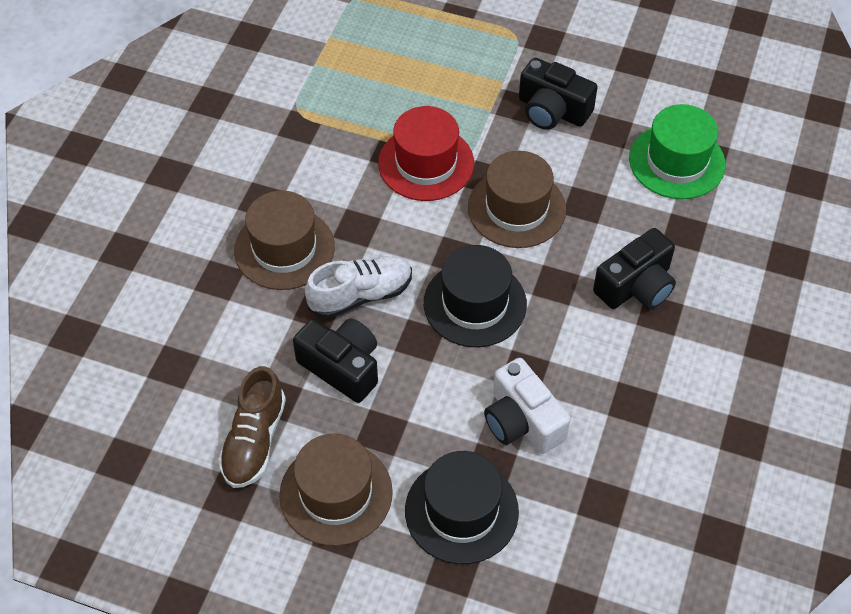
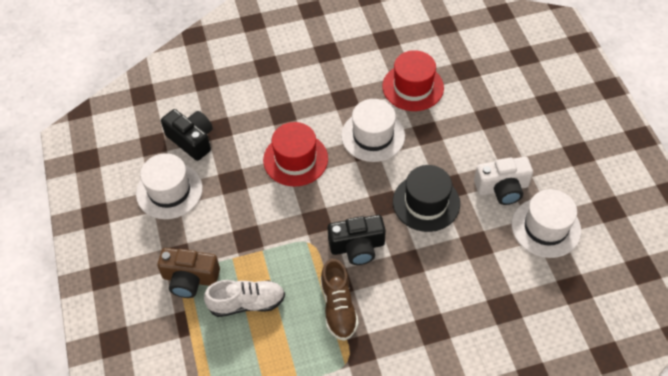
black camera: 3 -> 2
black hat: 2 -> 1
brown camera: 0 -> 1
brown hat: 3 -> 0
green hat: 1 -> 0
red hat: 1 -> 2
white hat: 0 -> 3

